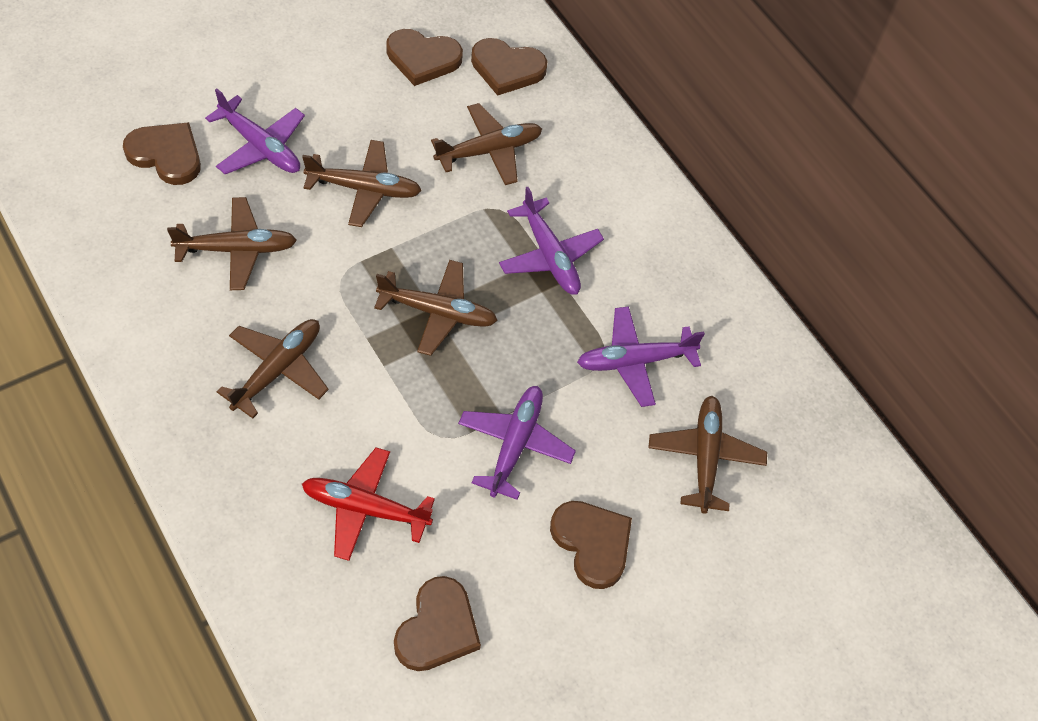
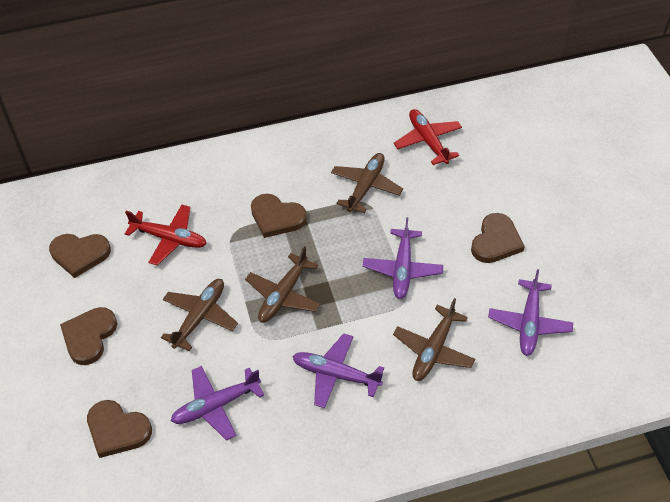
brown plane: 6 -> 4
red plane: 1 -> 2

